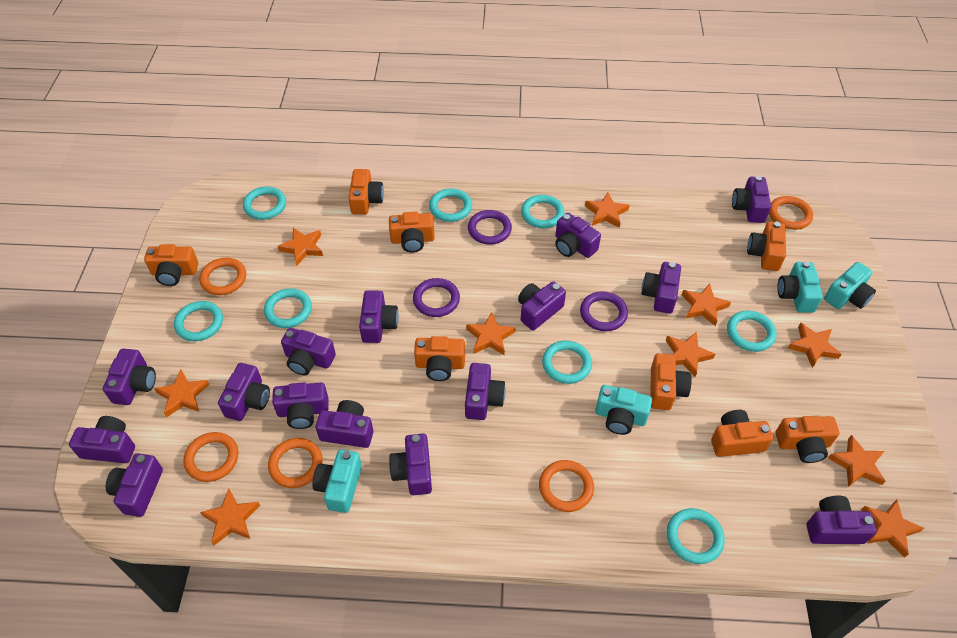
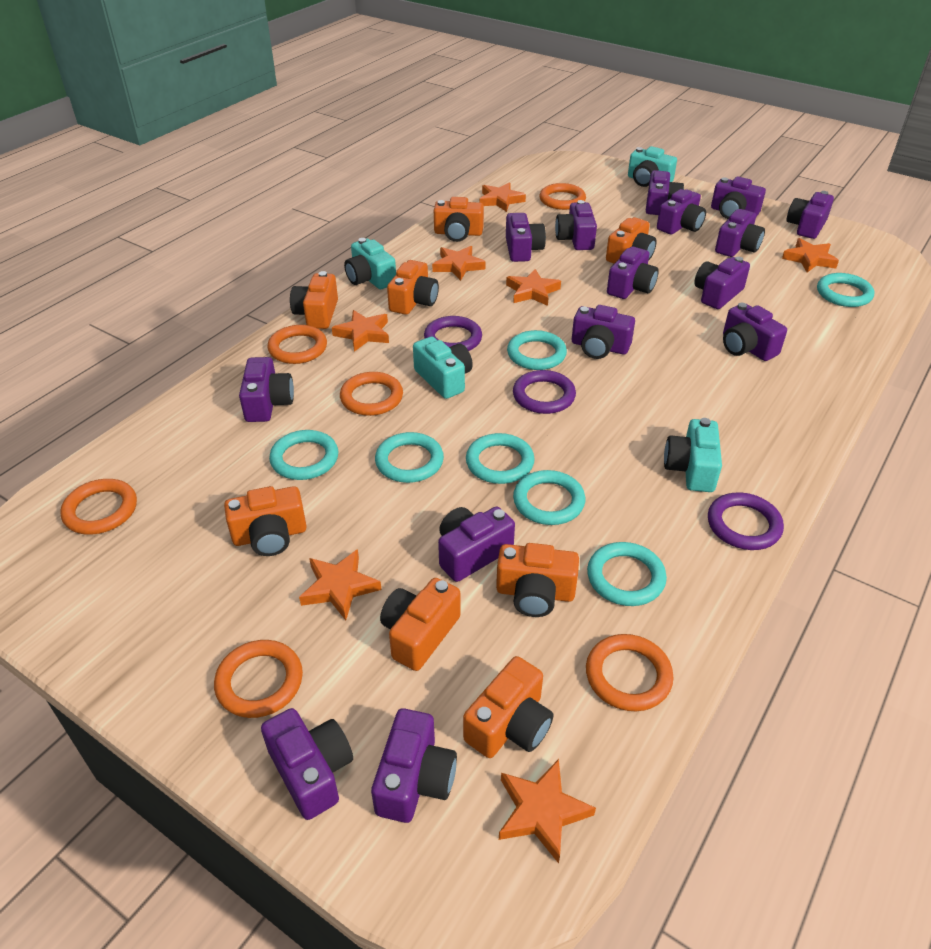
orange ring: 5 -> 6
orange star: 10 -> 7
turquoise ring: 8 -> 7

